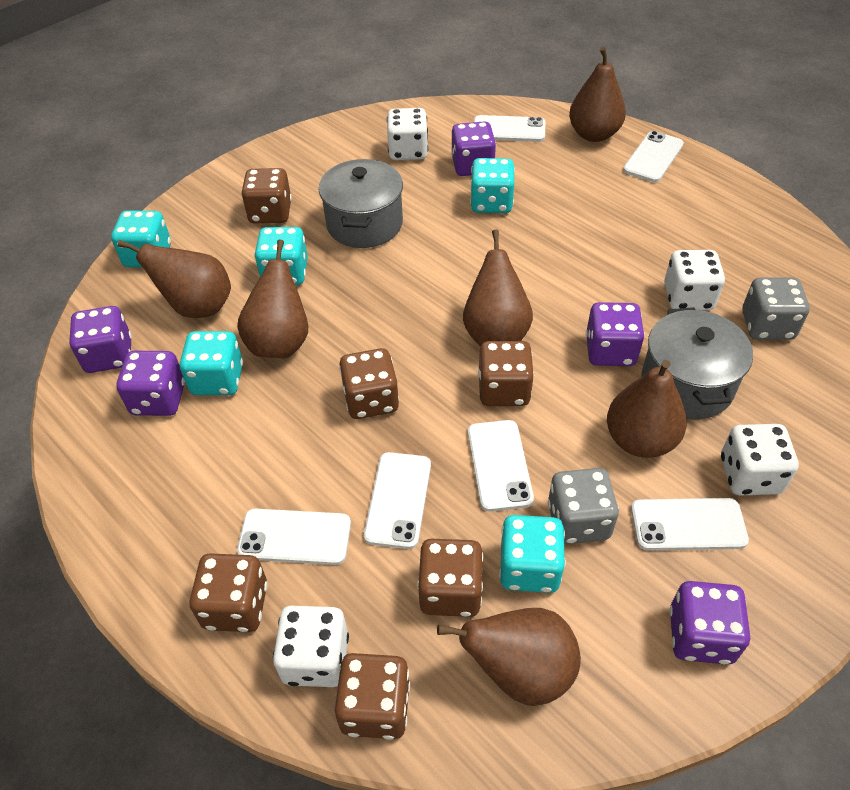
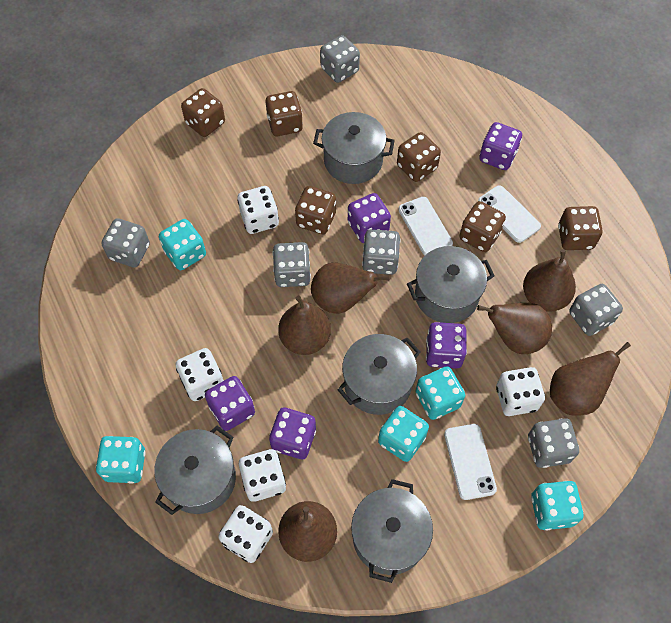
grey dice: 2 -> 6
grey pot: 2 -> 5
white dice: 4 -> 5
white phone: 6 -> 3

